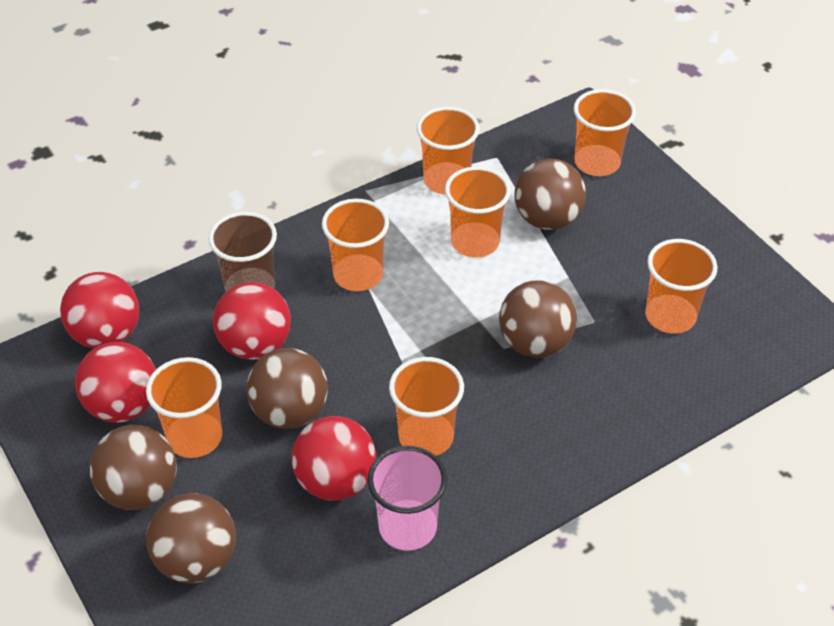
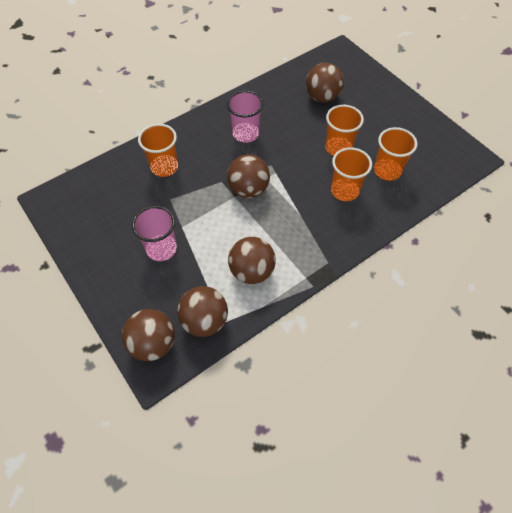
brown cup: 1 -> 0
orange cup: 7 -> 4
pink cup: 1 -> 2
red ball: 4 -> 0

